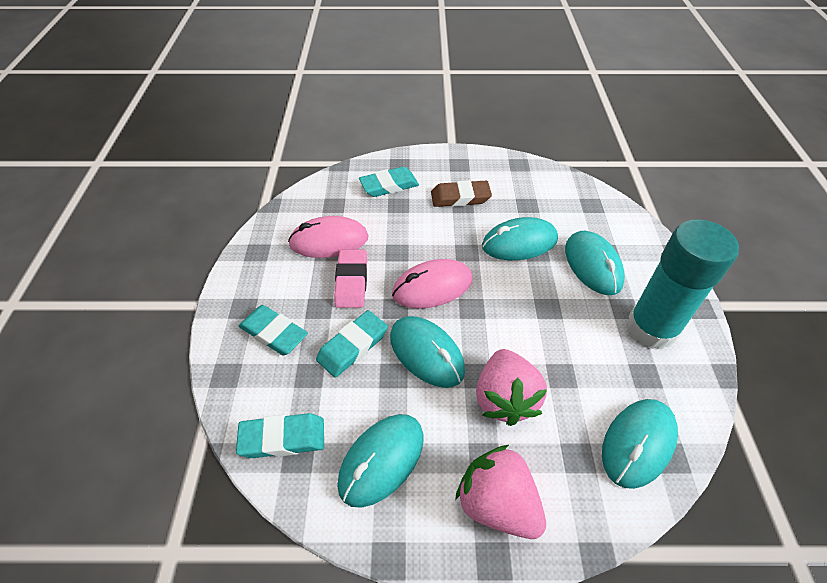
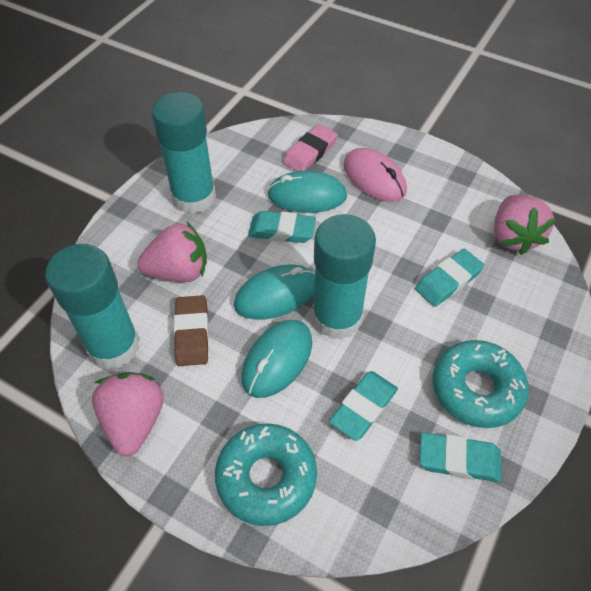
pink mouse: 2 -> 1
pink strawberry: 2 -> 3
turquoise donut: 0 -> 2
turquoise glue stick: 1 -> 3
turquoise mouse: 5 -> 3

